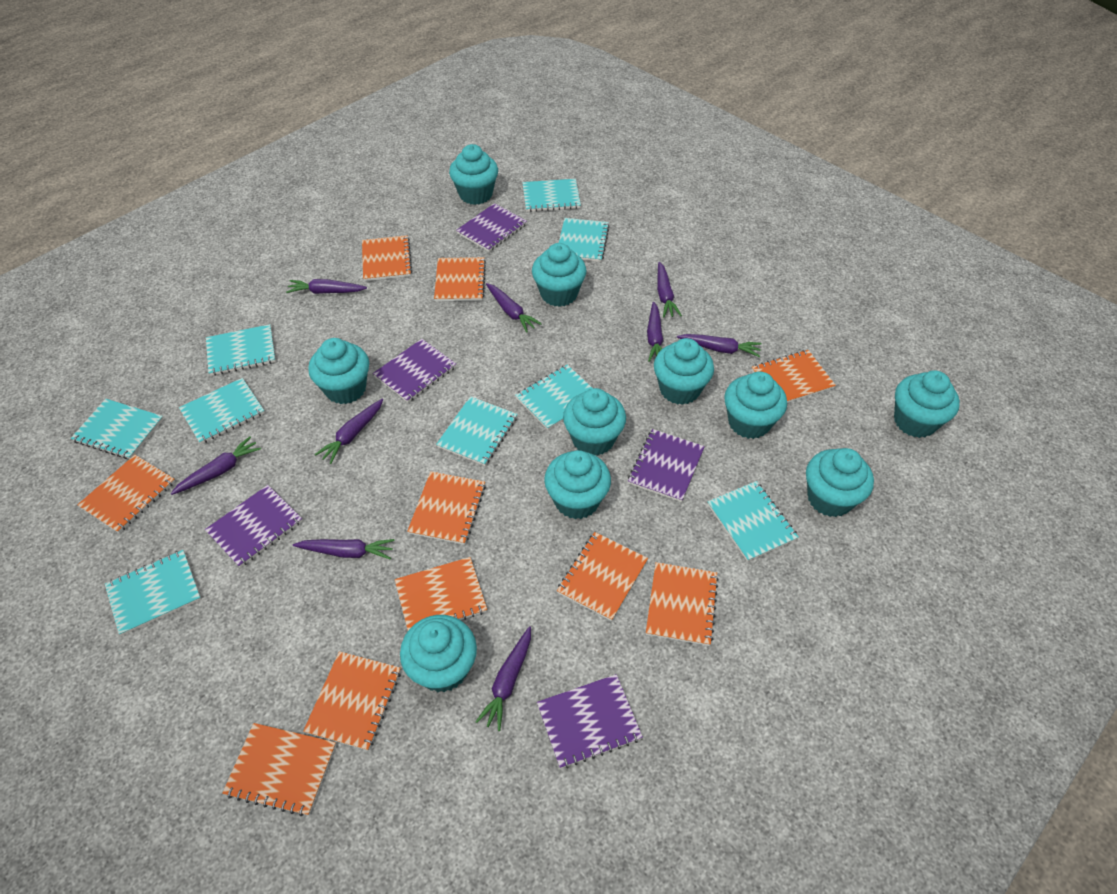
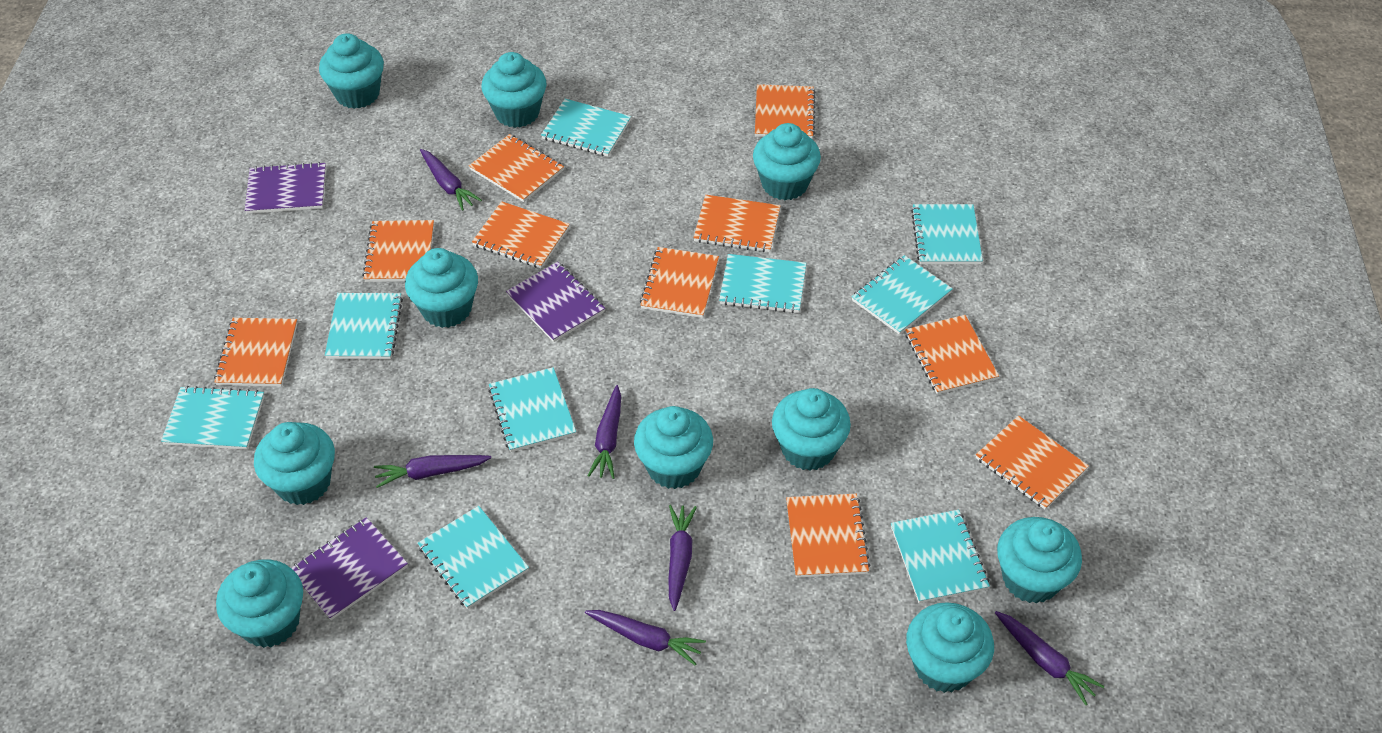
purple carrot: 9 -> 6
purple notebook: 5 -> 3

